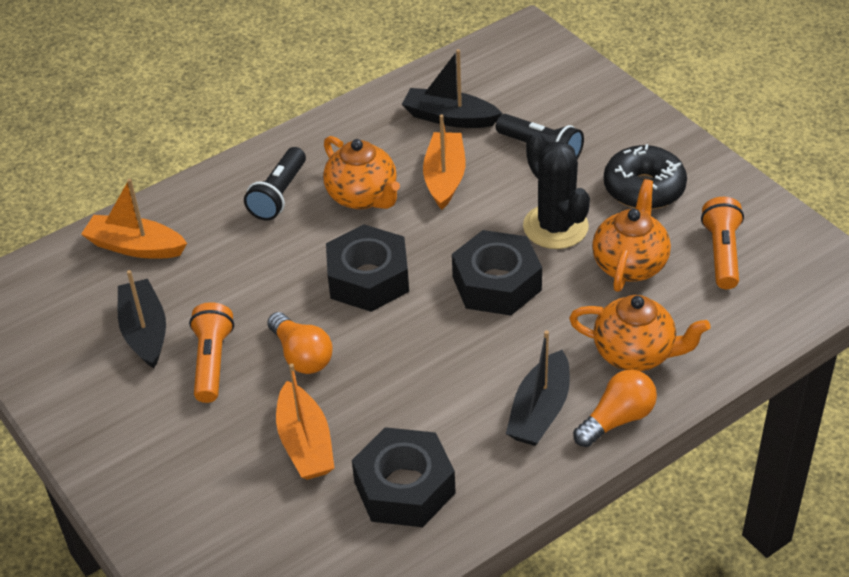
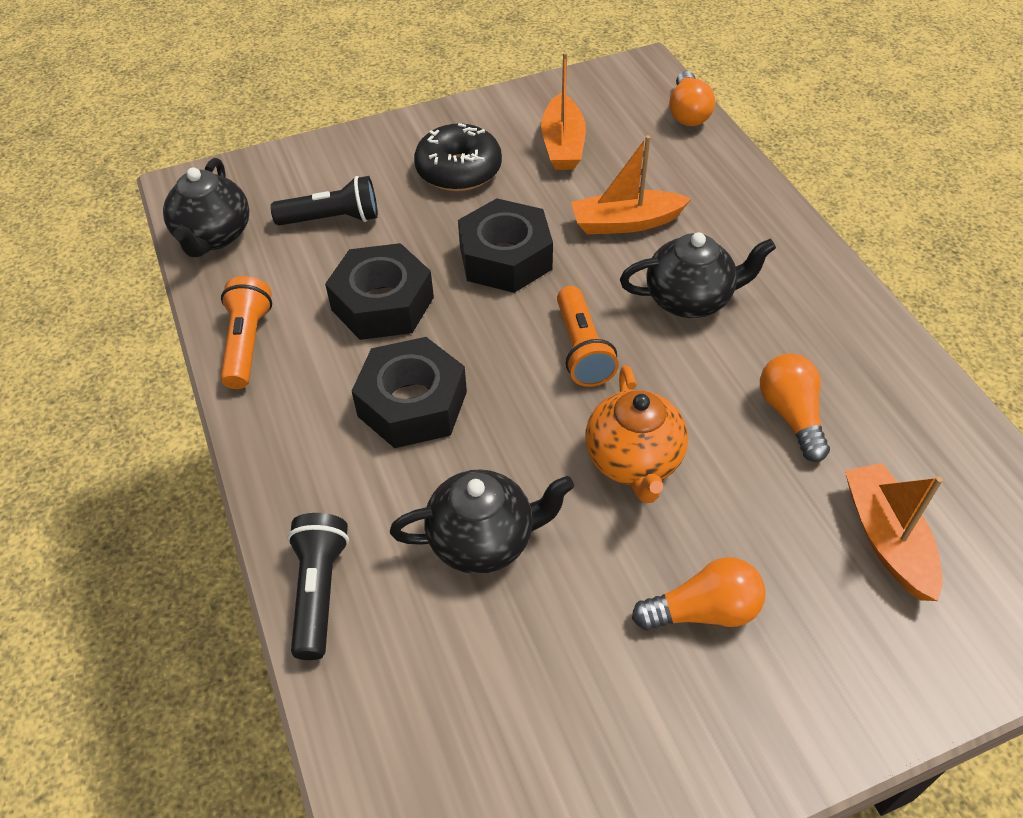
black boat: 3 -> 0
black cactus: 1 -> 0
black teapot: 0 -> 3
orange light bulb: 2 -> 3
orange teapot: 3 -> 1

